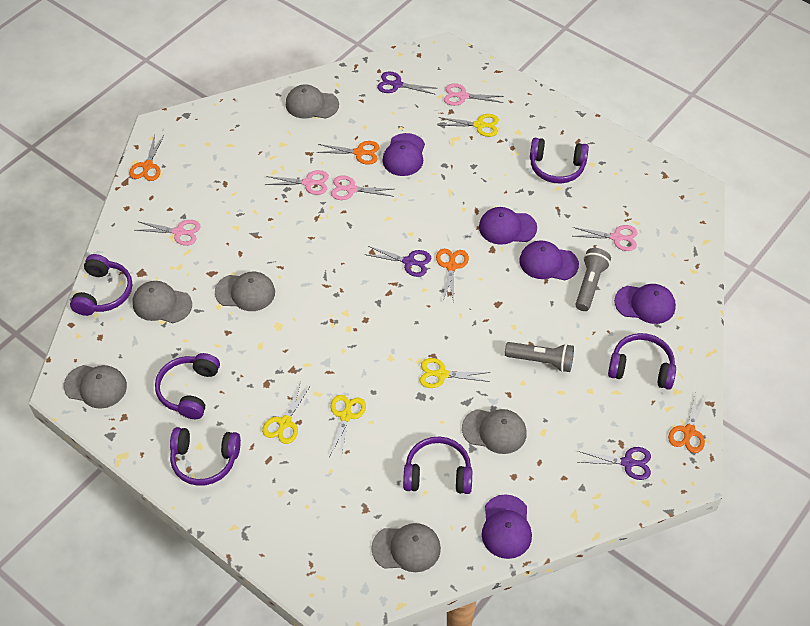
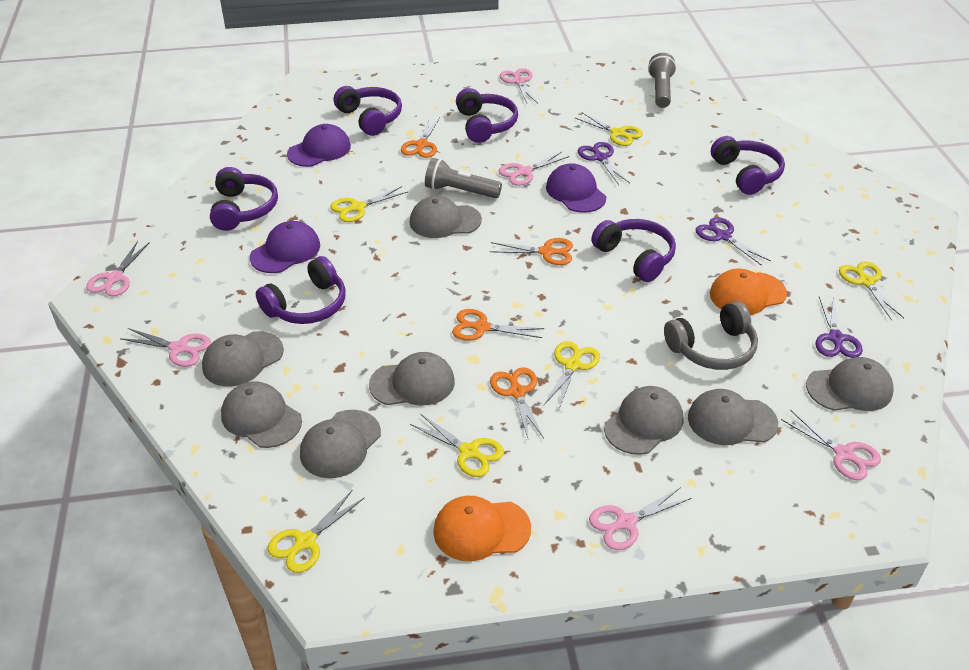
grey cap: 6 -> 8
grey headphones: 0 -> 1
orange cap: 0 -> 2
pink scissors: 5 -> 6
purple cap: 5 -> 3
yellow scissors: 4 -> 6

